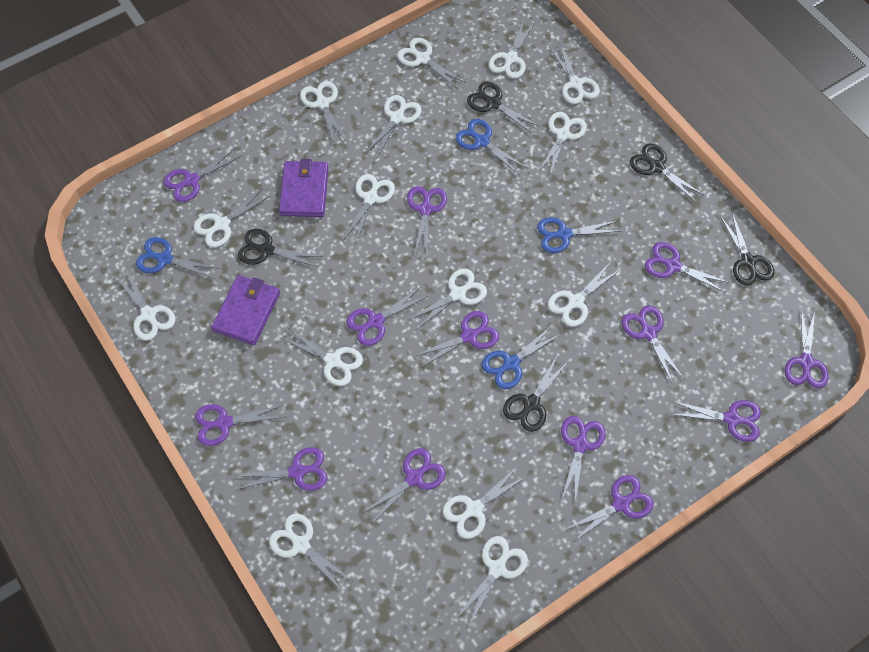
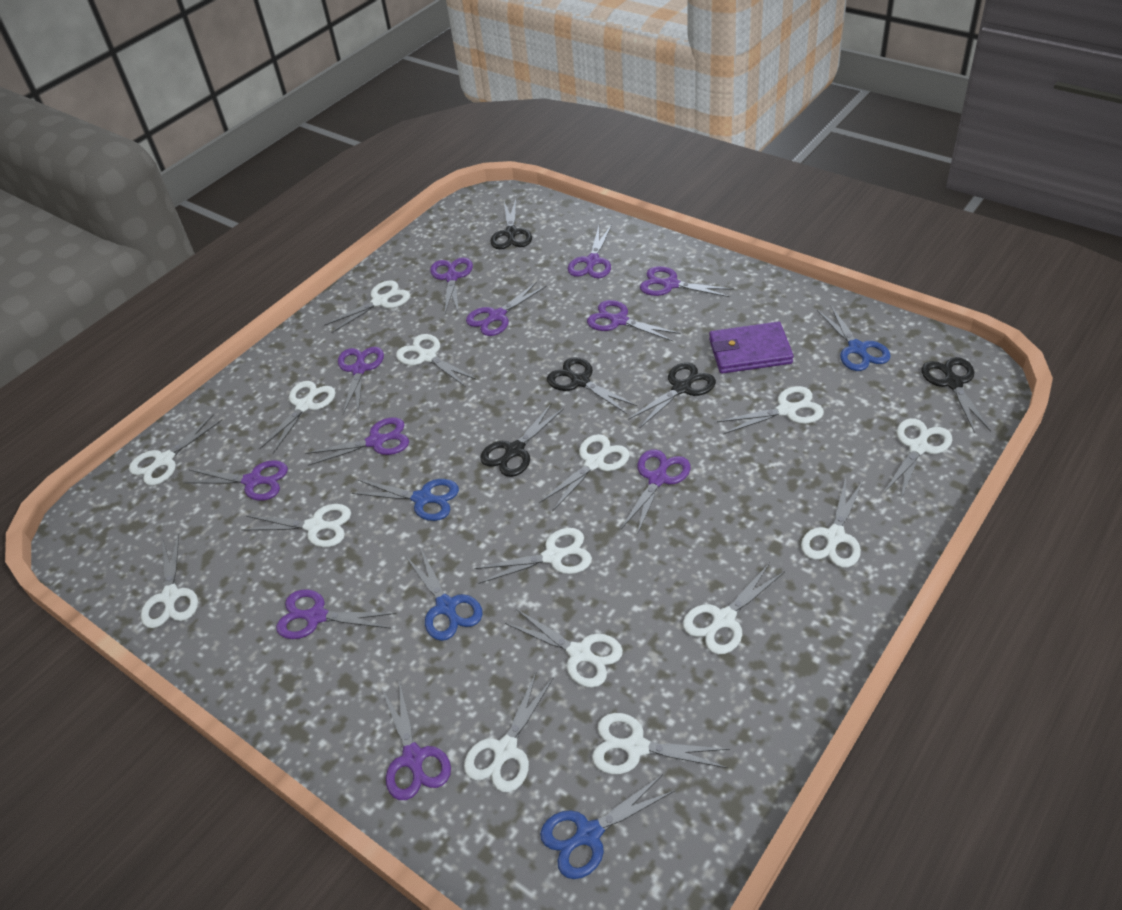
purple scissors: 13 -> 11
purple wallet: 2 -> 1

